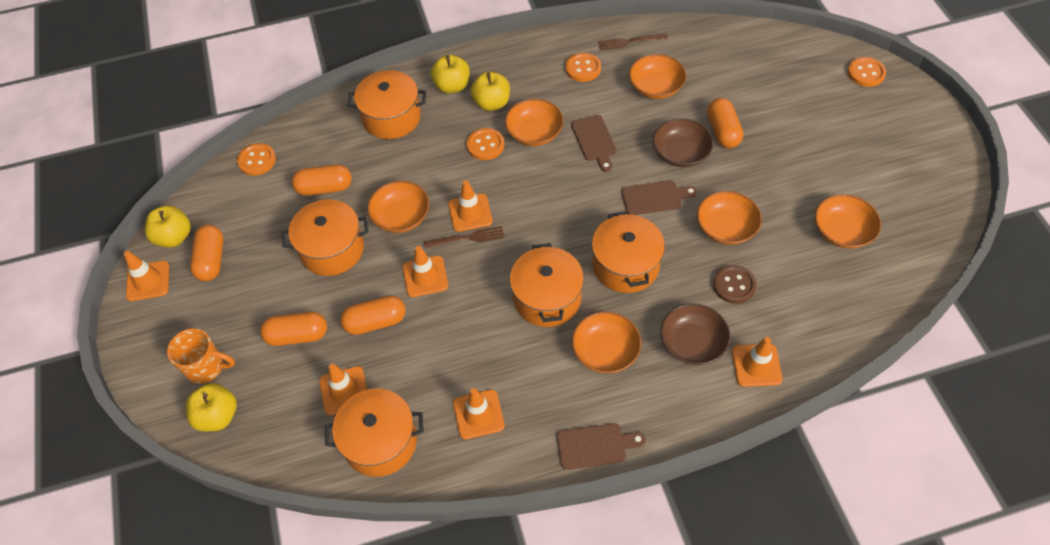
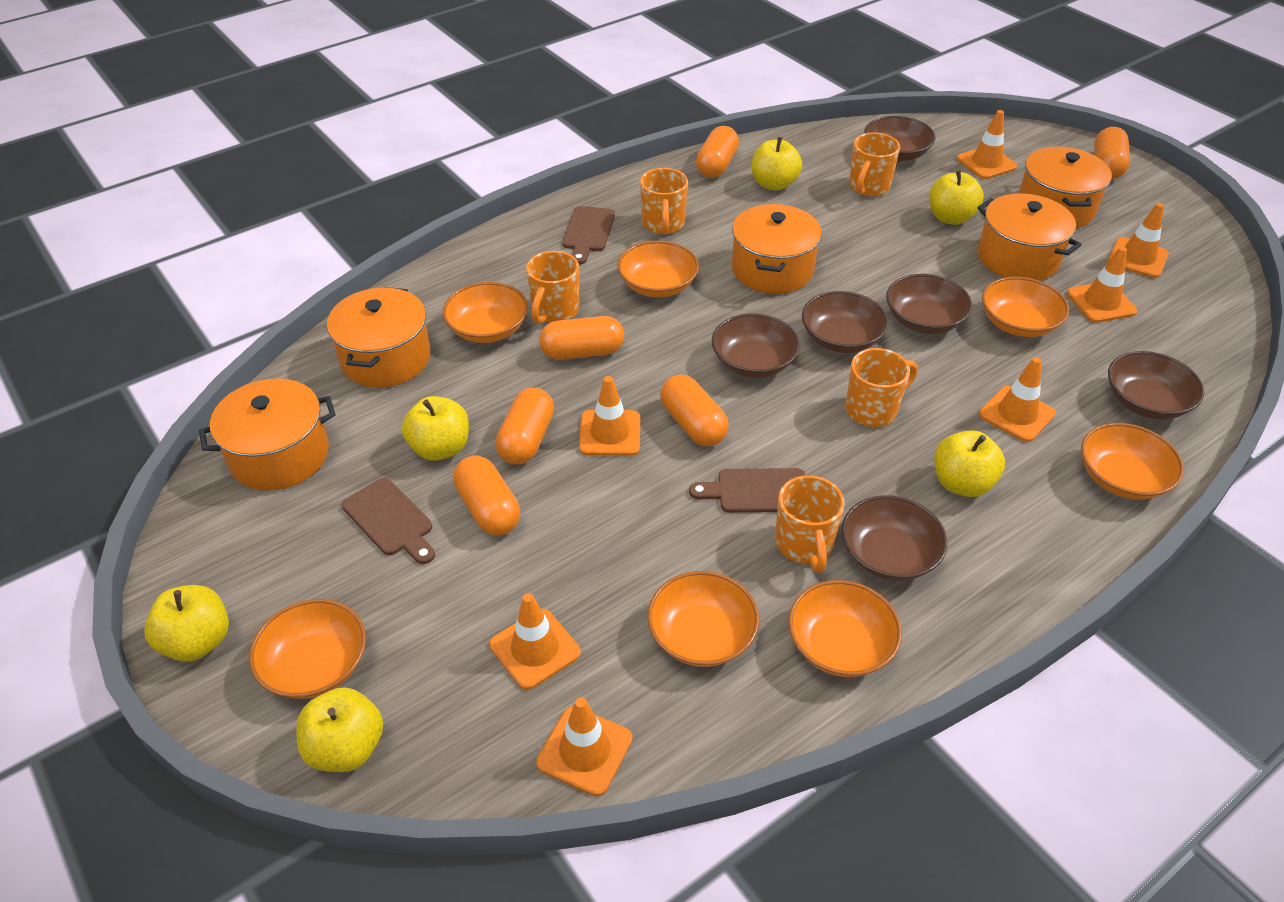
brown bowl: 2 -> 6
brown button: 1 -> 0
brown fork: 2 -> 0
orange bowl: 6 -> 7
orange button: 4 -> 0
orange capsule: 5 -> 6
orange mug: 1 -> 5
orange traffic cone: 6 -> 7
yellow apple: 4 -> 6

